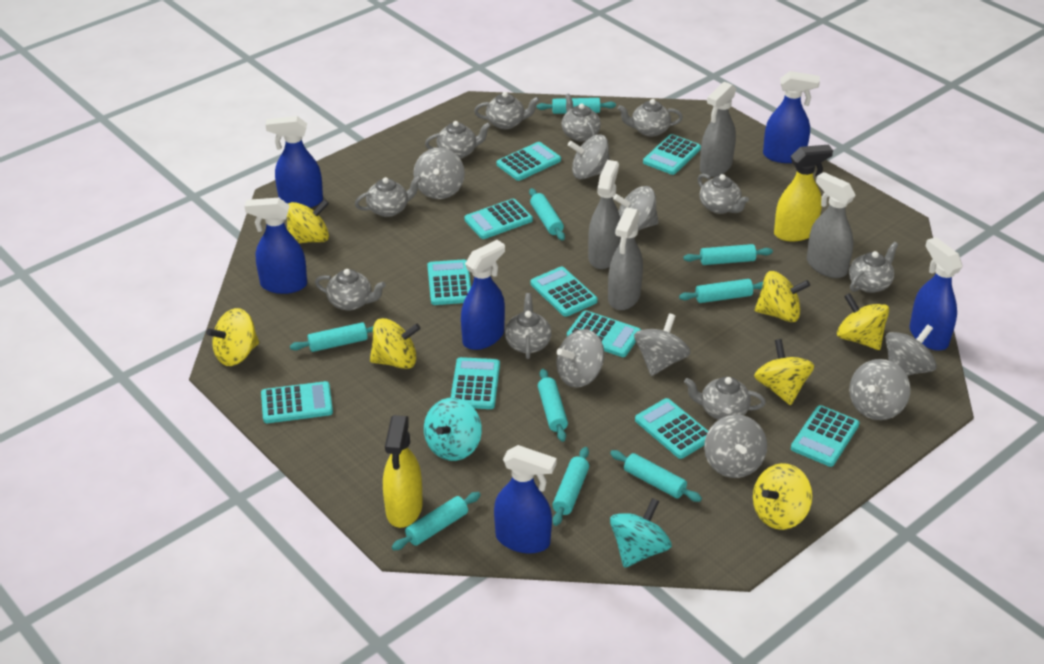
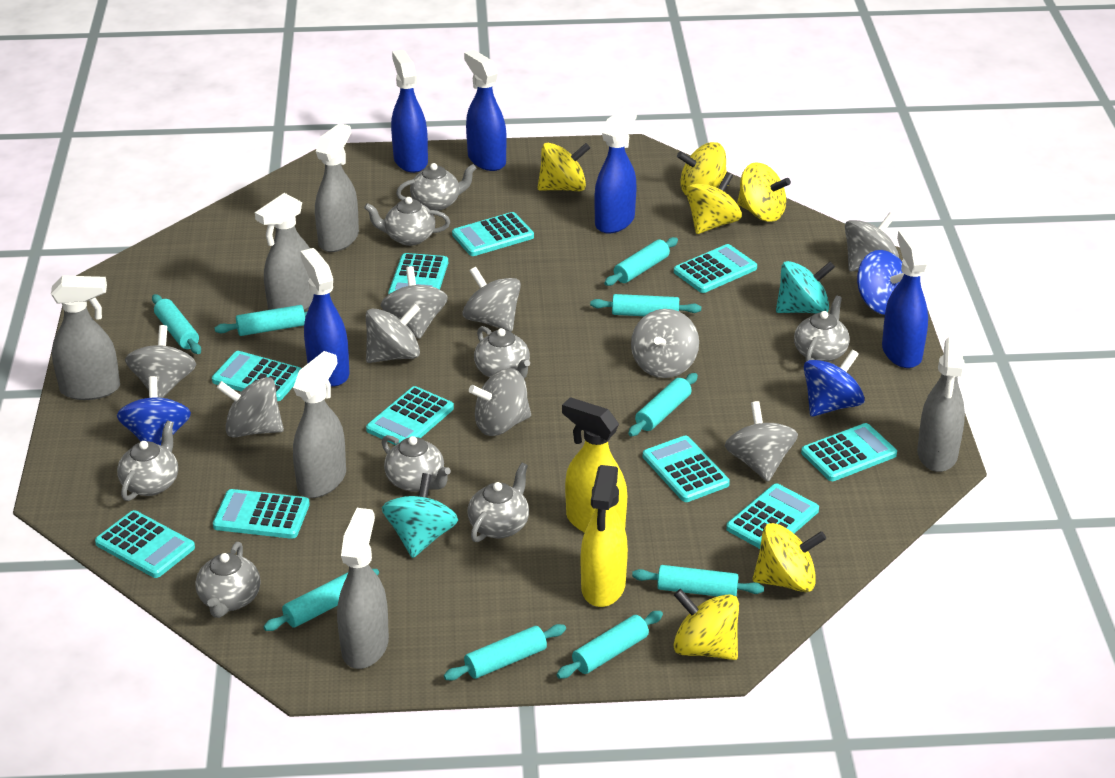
blue spinning top: 0 -> 3
blue spray bottle: 6 -> 5
grey spinning top: 8 -> 9
grey spray bottle: 4 -> 6
grey teapot: 10 -> 8
yellow spinning top: 7 -> 6

